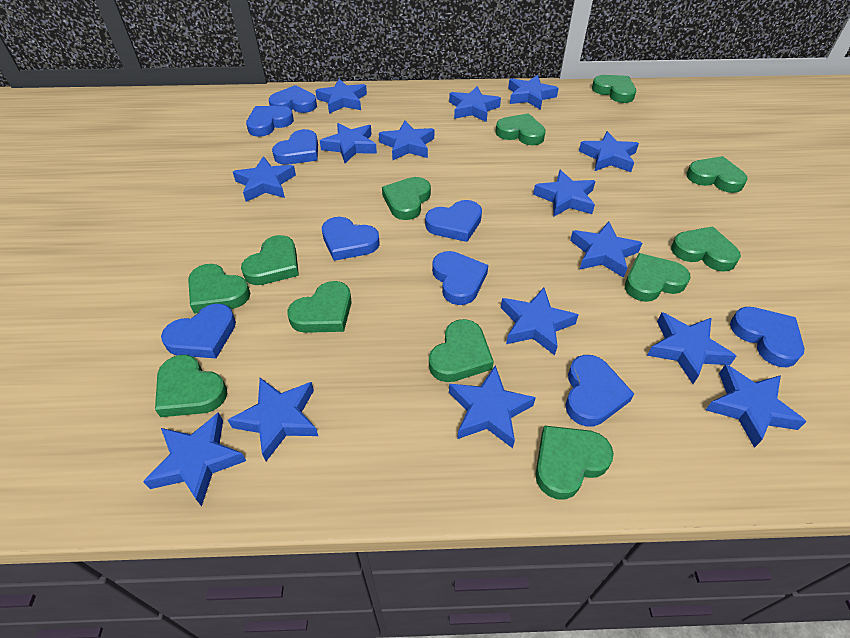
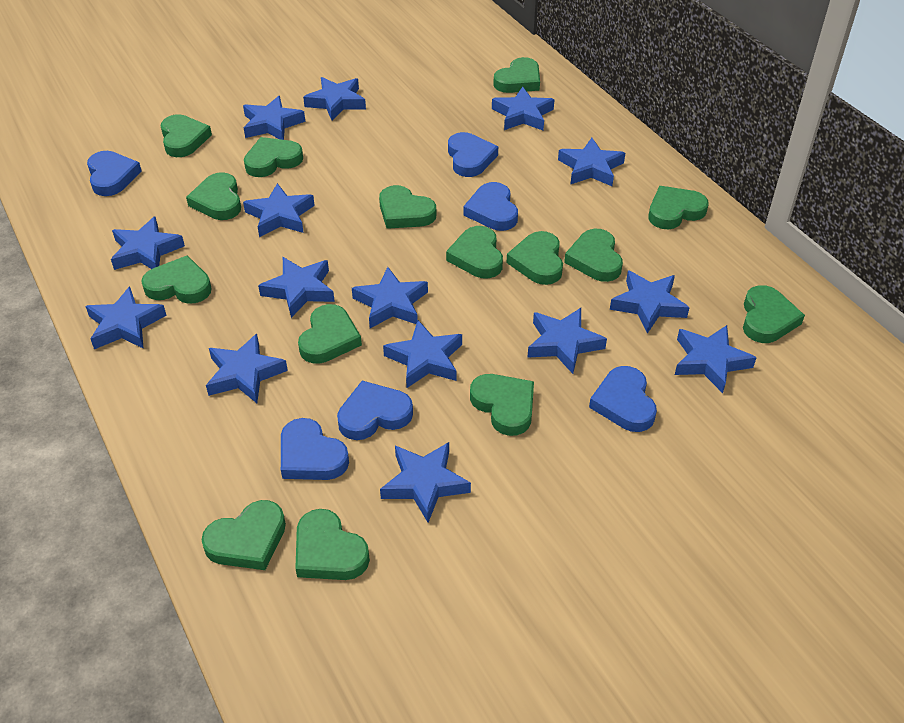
blue heart: 9 -> 6
green heart: 12 -> 15

